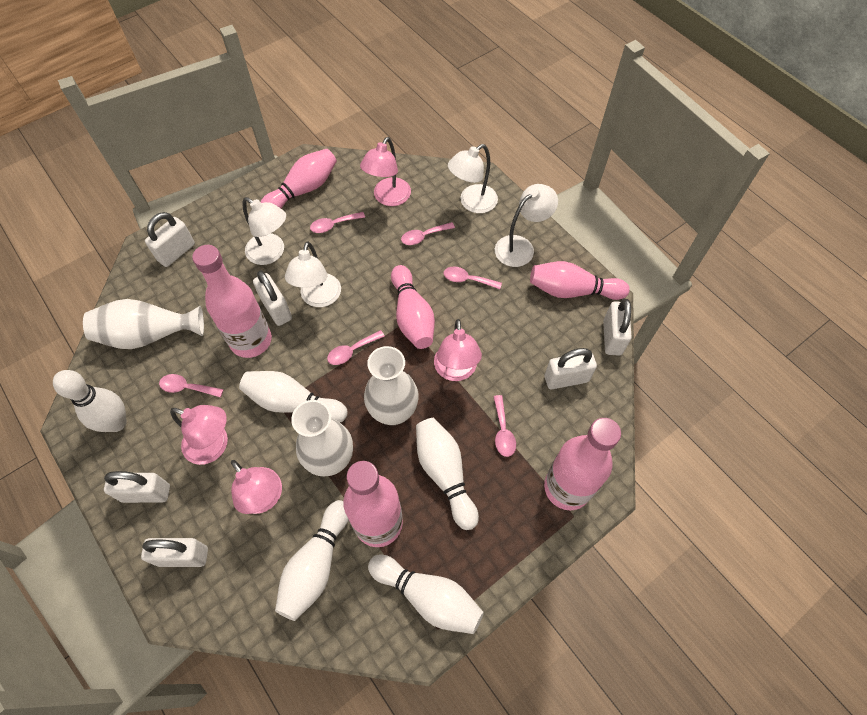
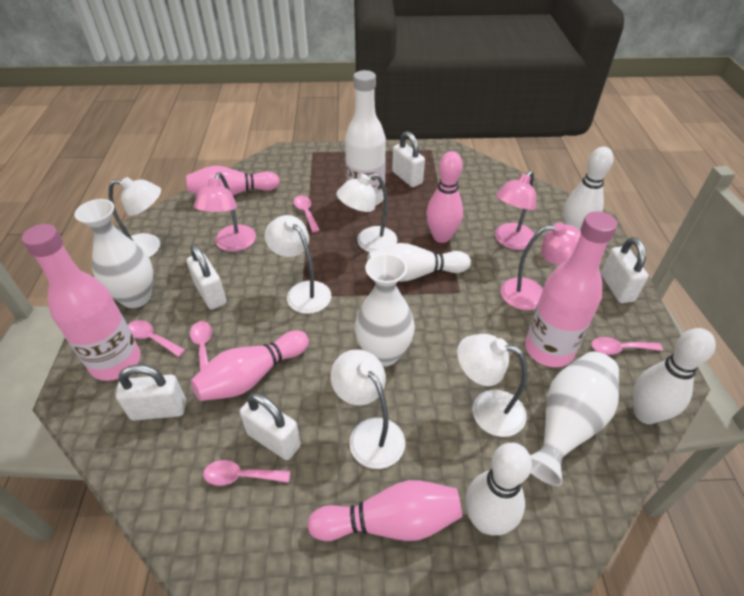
pink bottle: 3 -> 2
pink bowling pin: 3 -> 4
pink lamp: 4 -> 3
pink spoon: 6 -> 5
white bottle: 0 -> 1
white bowling pin: 5 -> 4
white lamp: 4 -> 5
white padlock: 6 -> 5

